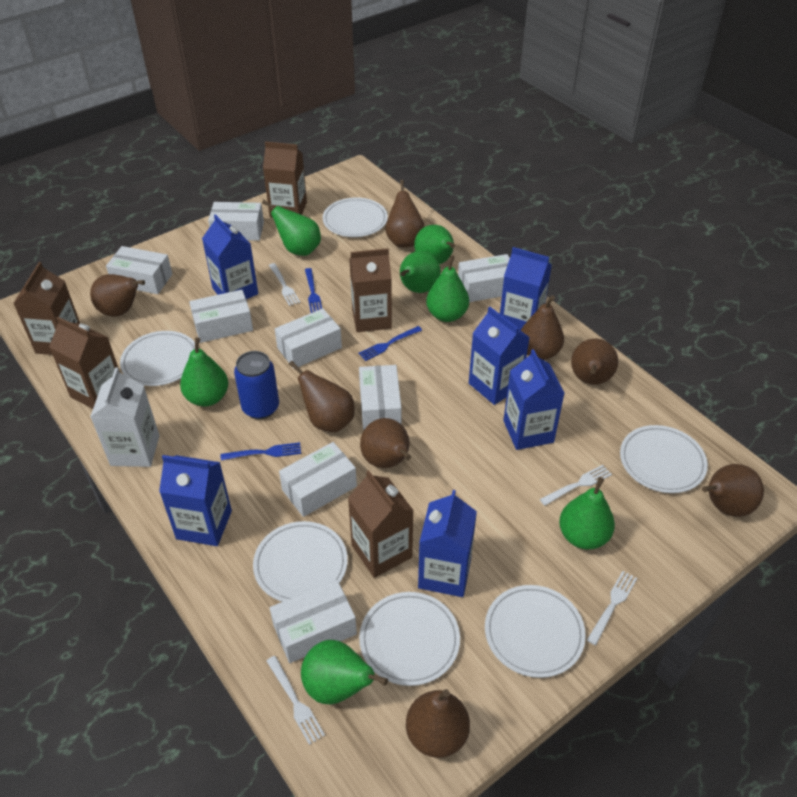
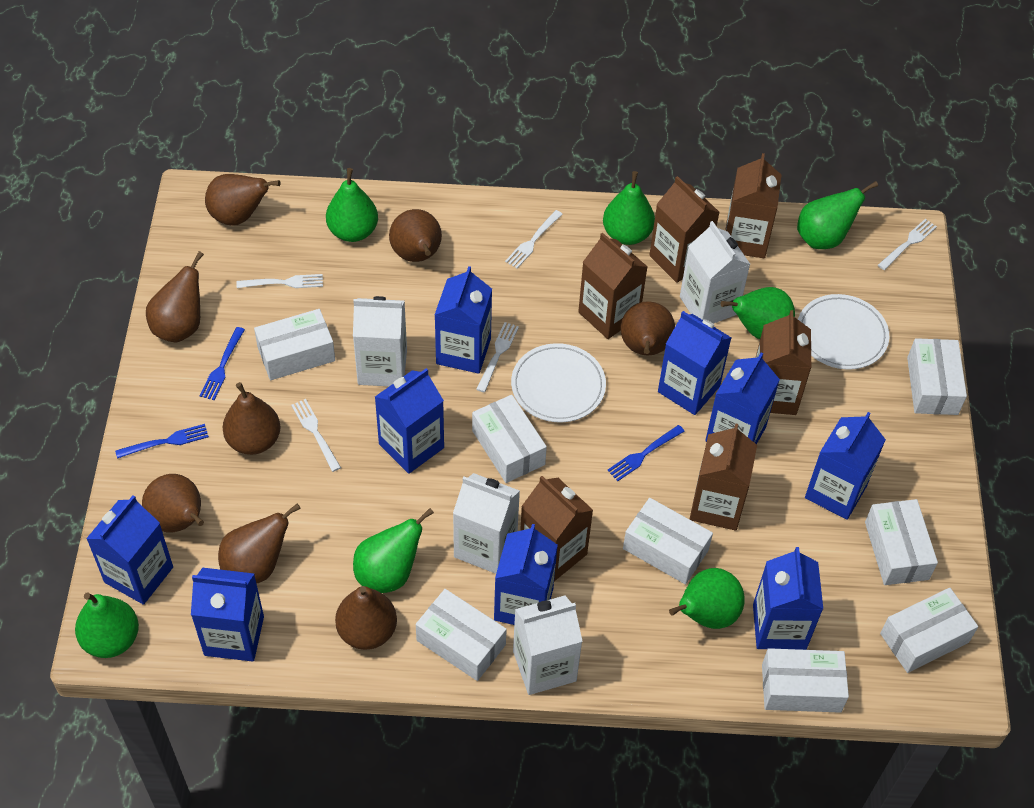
blue can: 1 -> 0
blue carton: 6 -> 9
brown carton: 5 -> 6
white carton: 1 -> 4
white fork: 4 -> 5
white plate: 6 -> 2

